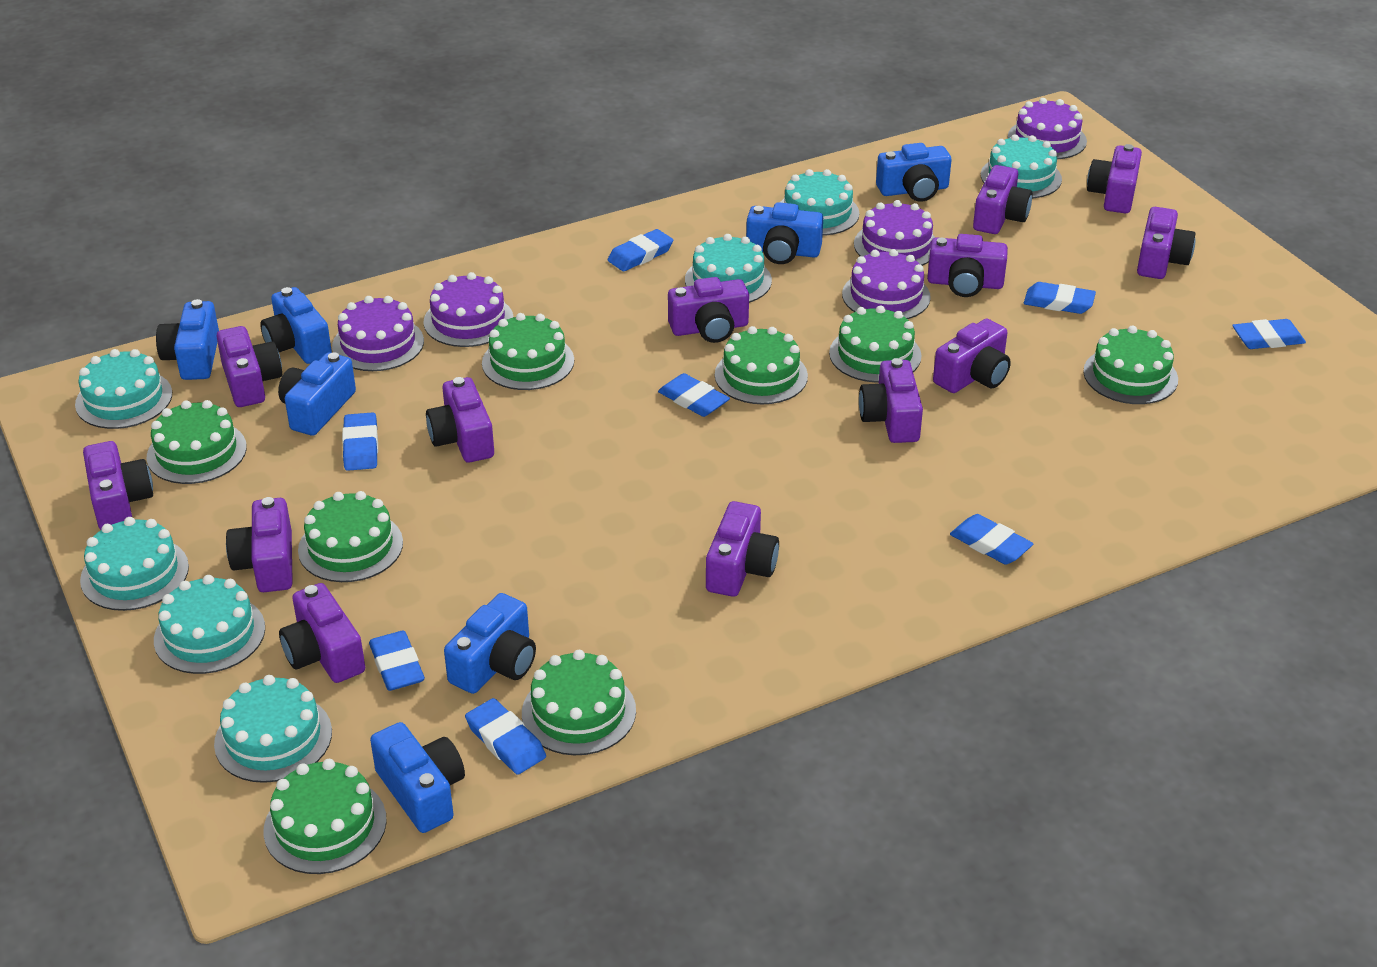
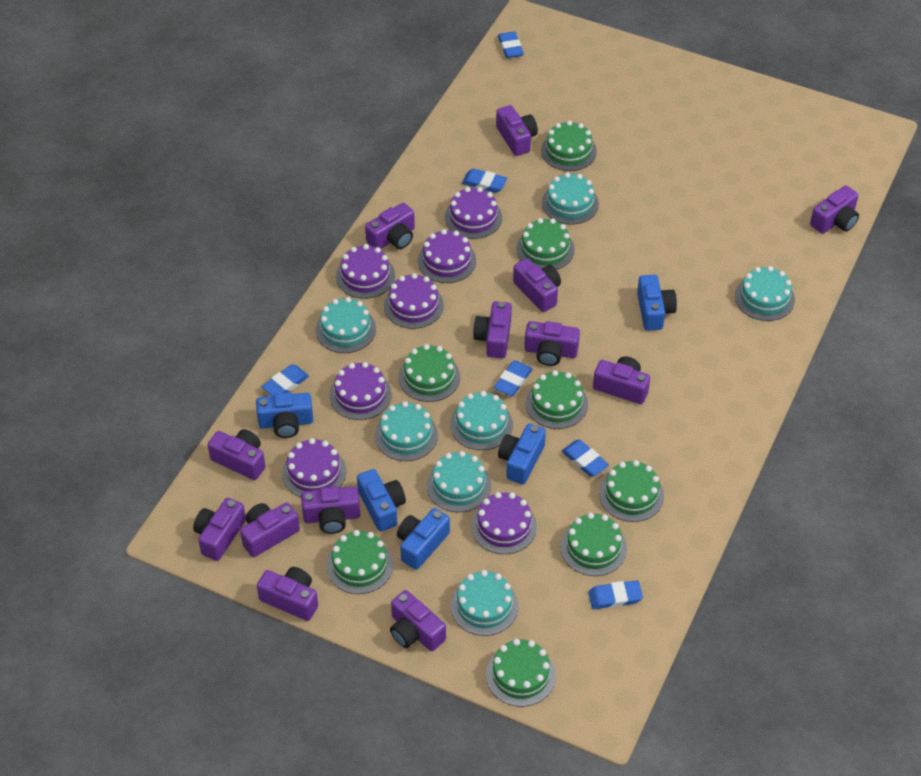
blue camera: 7 -> 5
blue eraser: 8 -> 6
purple cake: 5 -> 7

